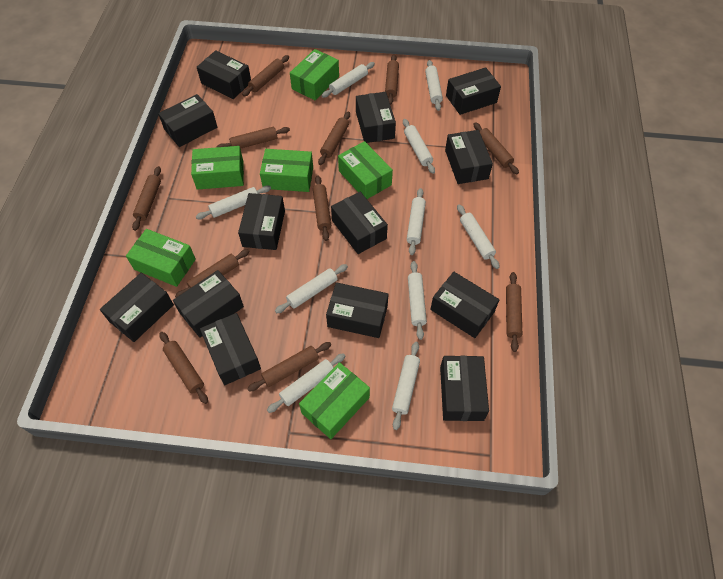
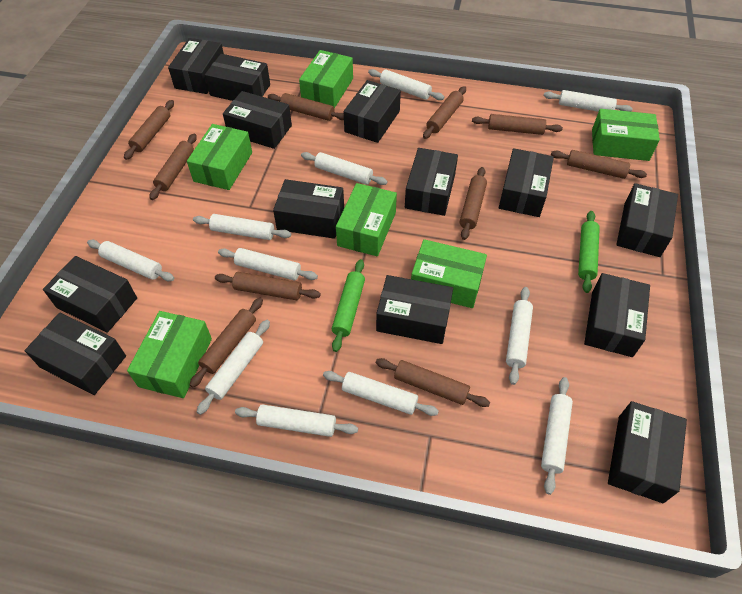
brown rolling pin: 11 -> 10
green rolling pin: 0 -> 2
white rolling pin: 10 -> 11

